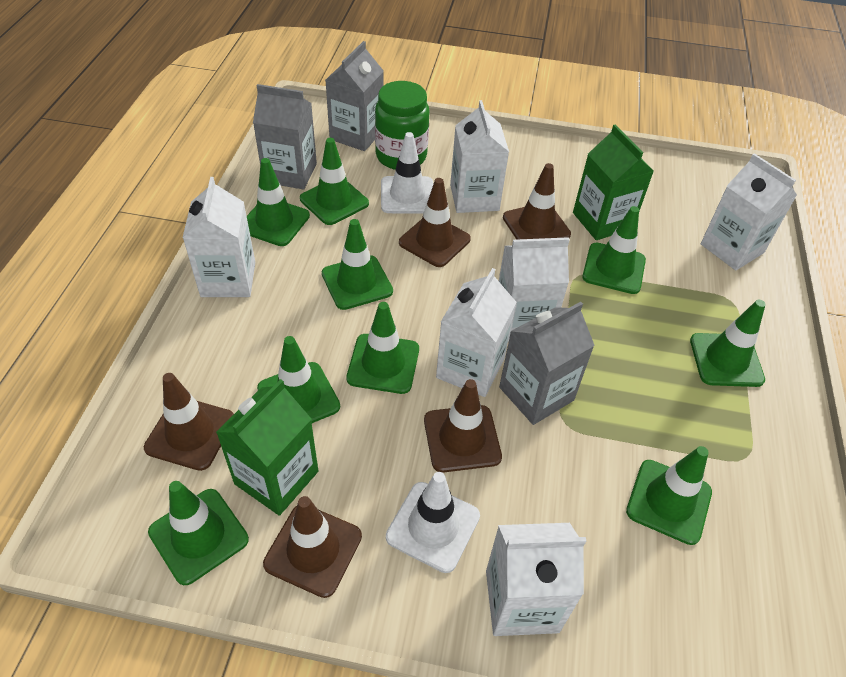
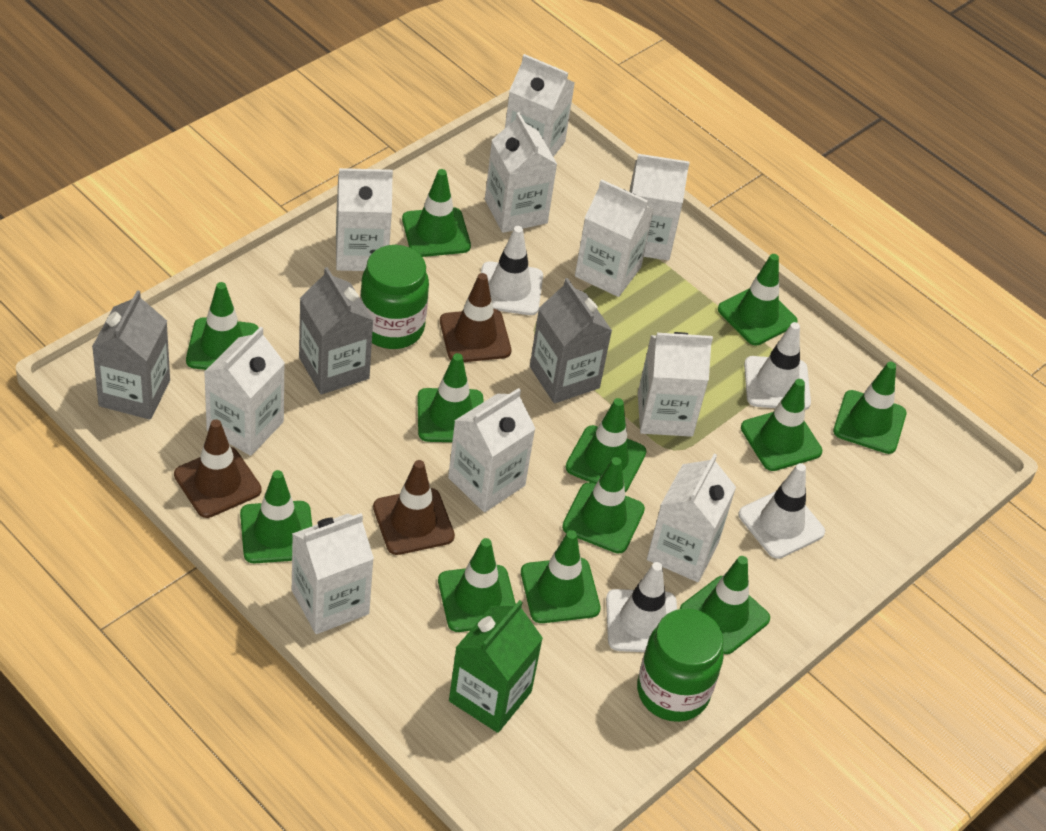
brown traffic cone: 5 -> 3
green carton: 2 -> 1
green jar: 1 -> 2
green traffic cone: 9 -> 12
white carton: 6 -> 10
white traffic cone: 2 -> 4

